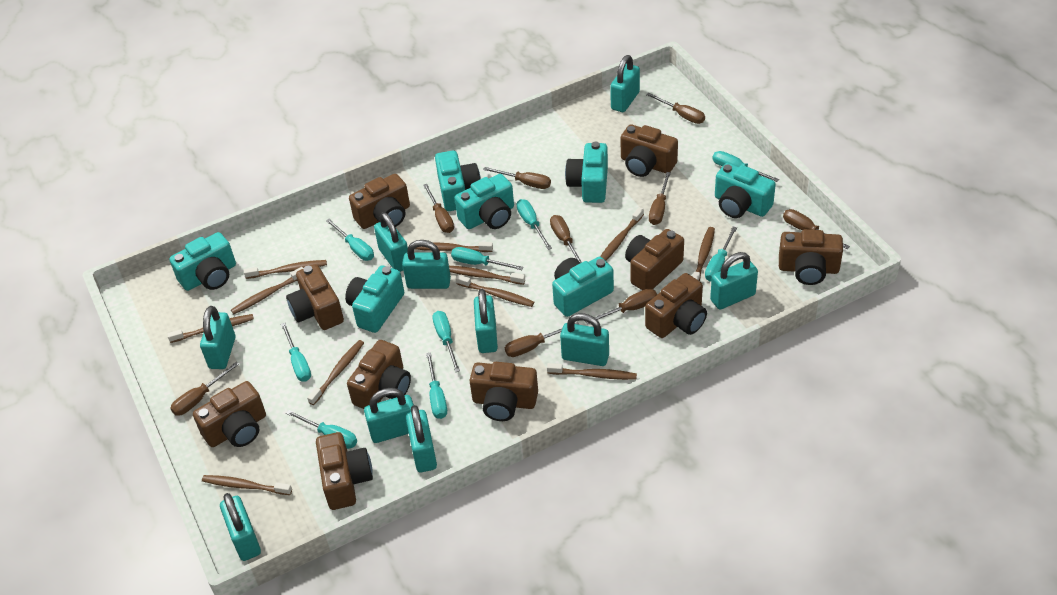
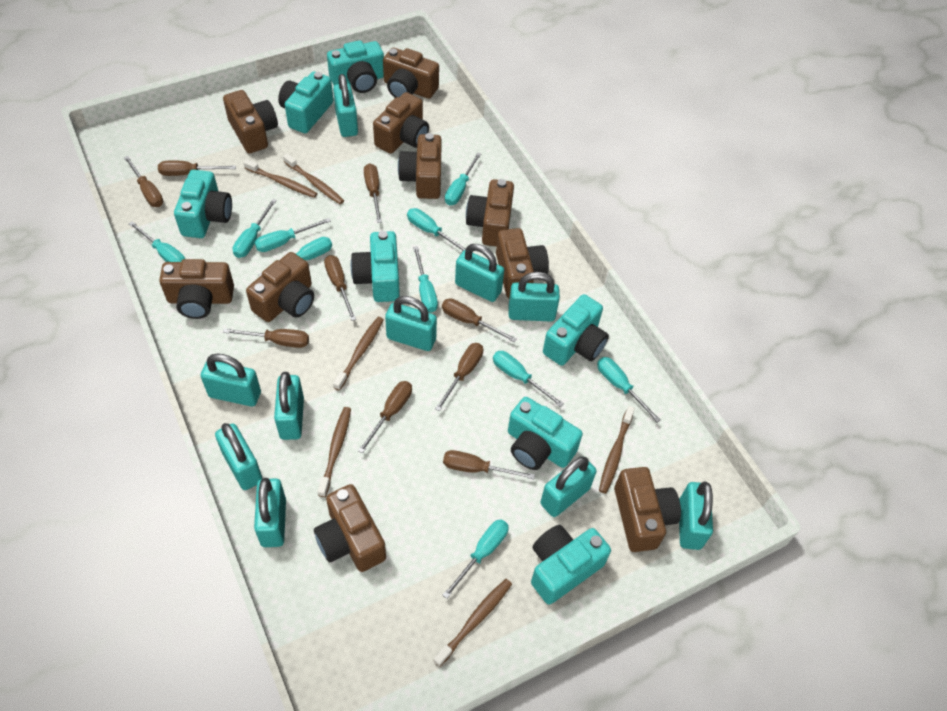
brown toothbrush: 11 -> 6
turquoise screwdriver: 9 -> 10

